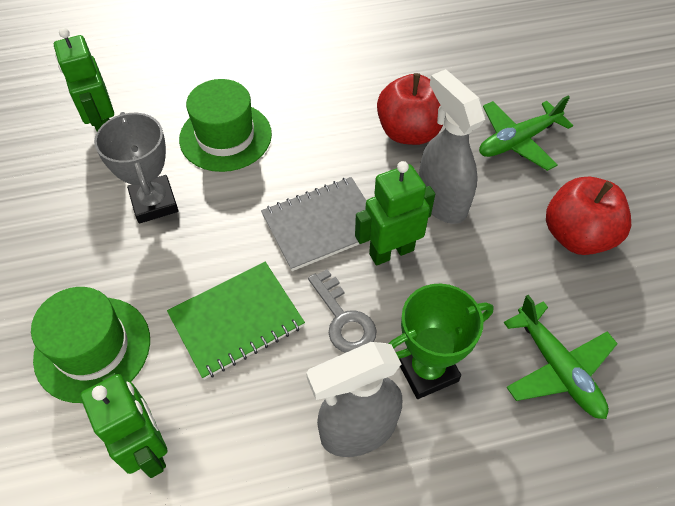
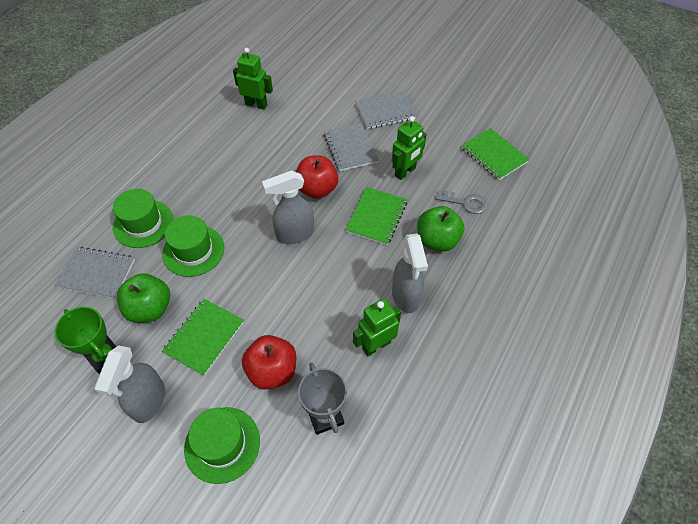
green apple: 0 -> 2
green hat: 2 -> 3
green notebook: 1 -> 3
green plane: 2 -> 0
grey notebook: 1 -> 3
grey spray bottle: 2 -> 3

